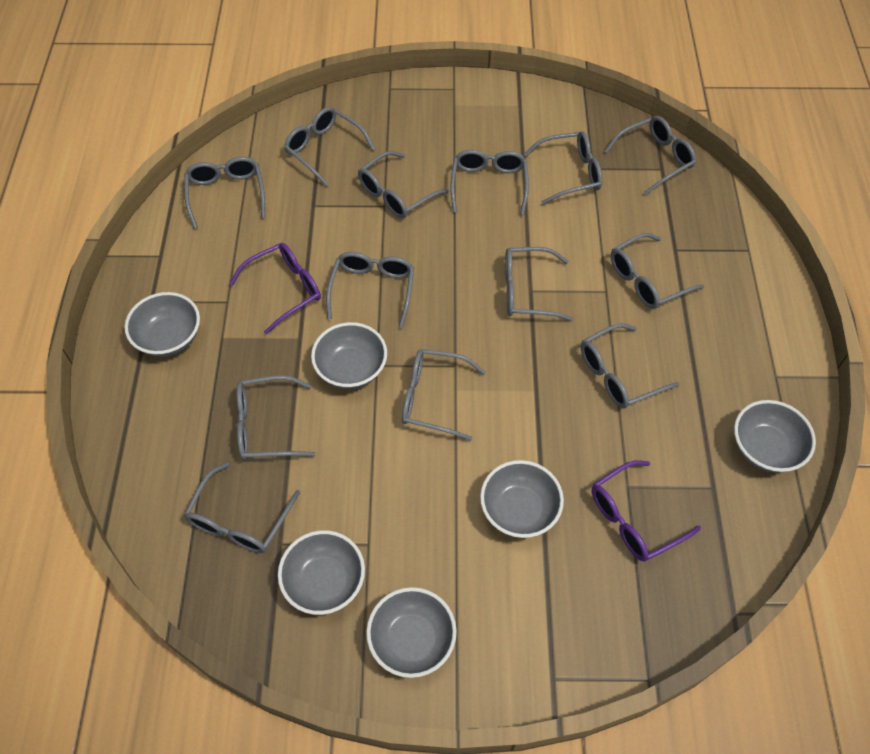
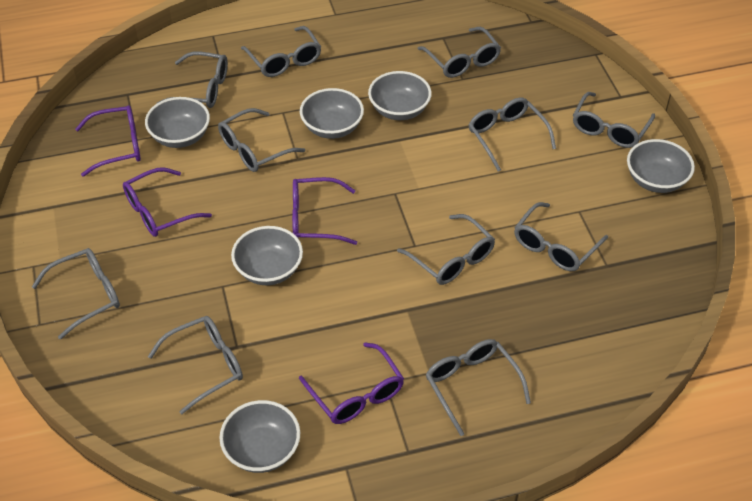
grey glasses: 13 -> 11
purple glasses: 2 -> 4

